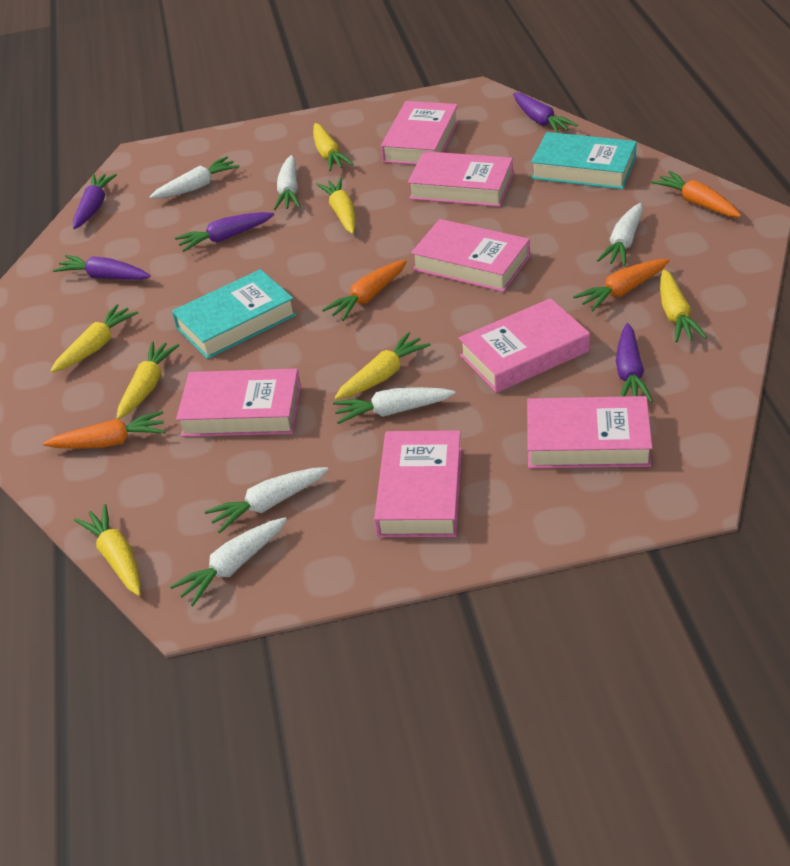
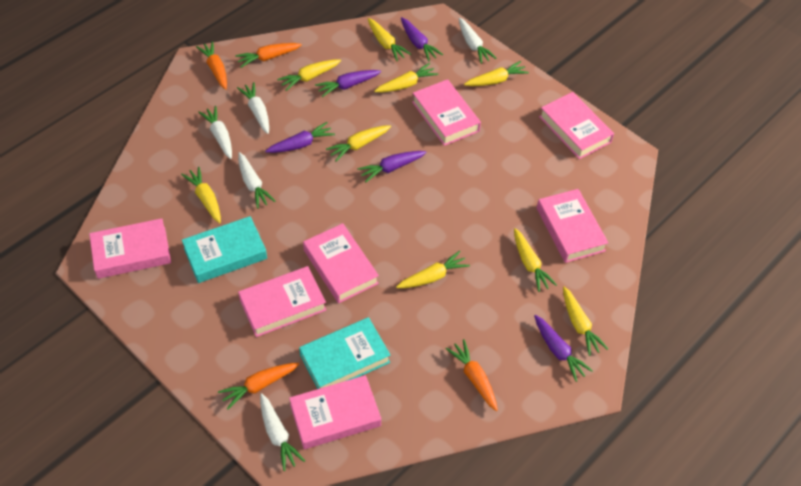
white carrot: 6 -> 5
yellow carrot: 7 -> 9

